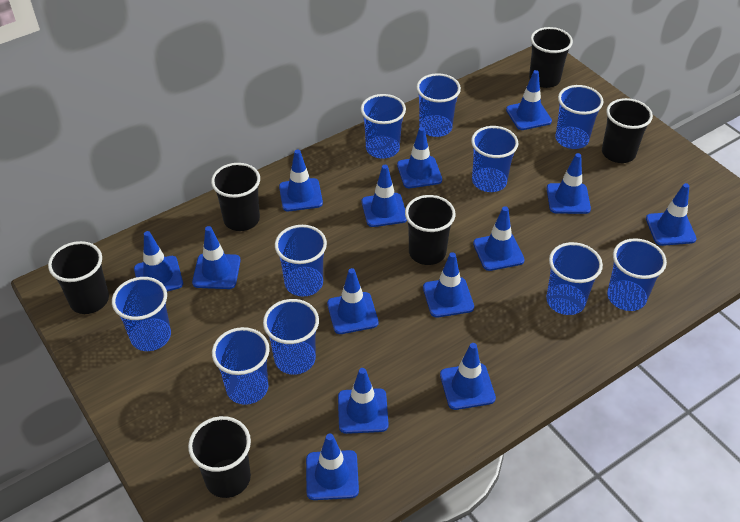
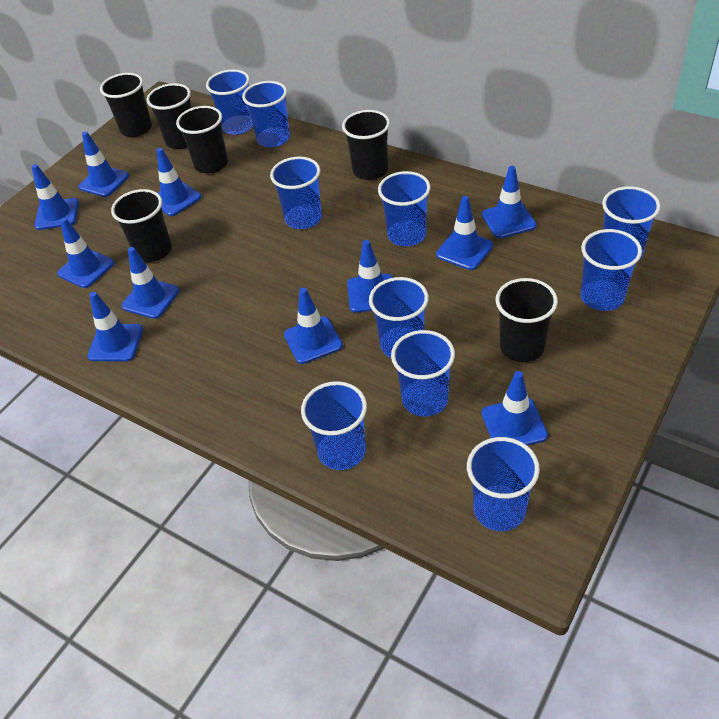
blue traffic cone: 14 -> 11

